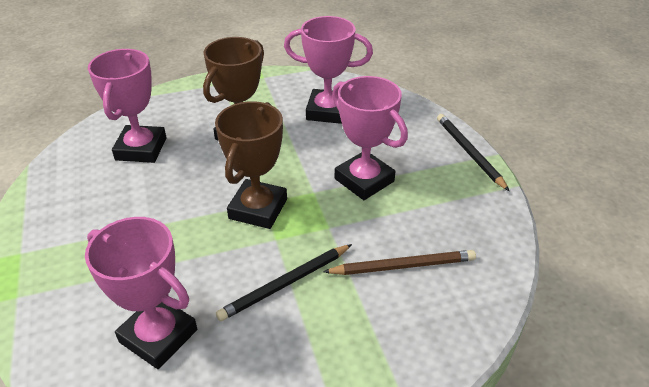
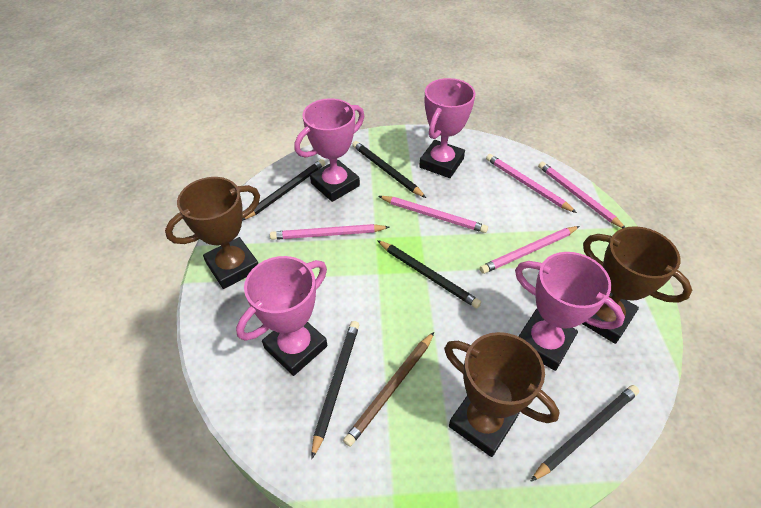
black pencil: 2 -> 5
brown trophy: 2 -> 3
pink pencil: 0 -> 5

